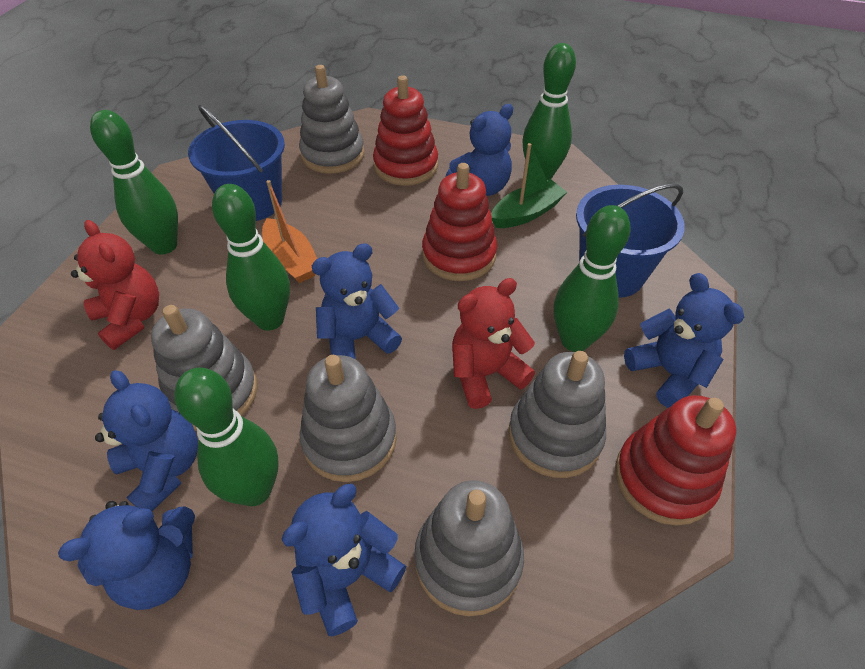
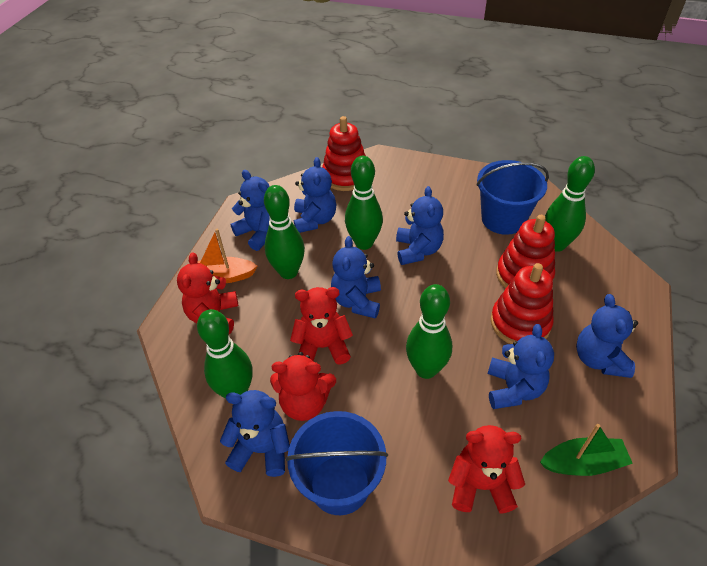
blue teddy bear: 6 -> 7
grey stacking toy: 5 -> 0
red teddy bear: 2 -> 4

